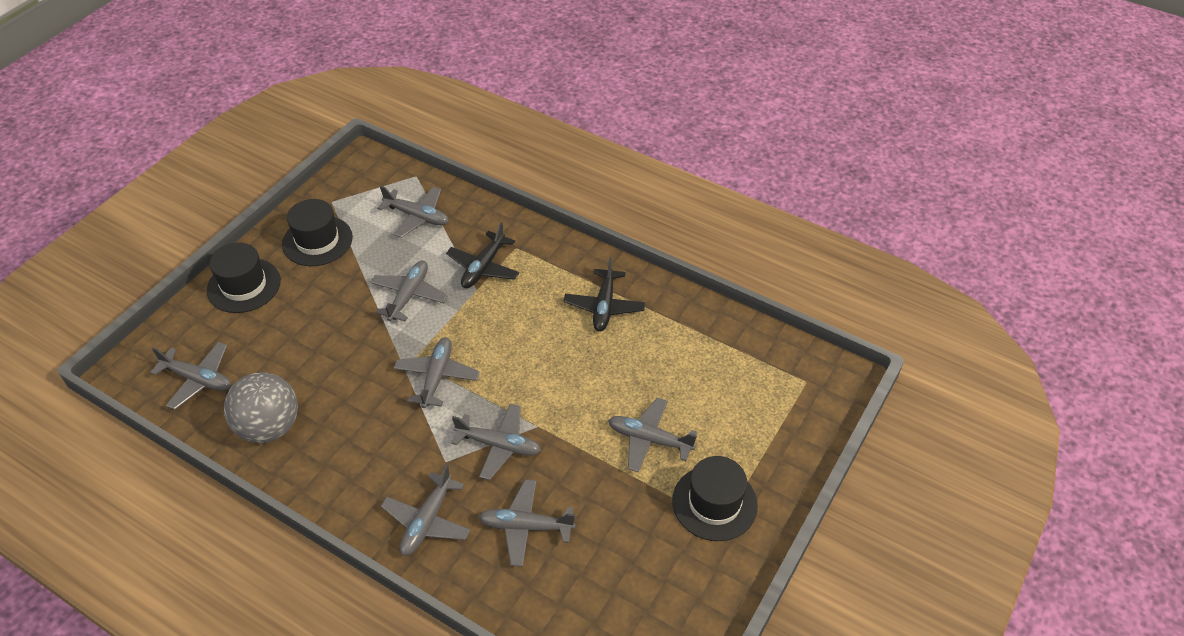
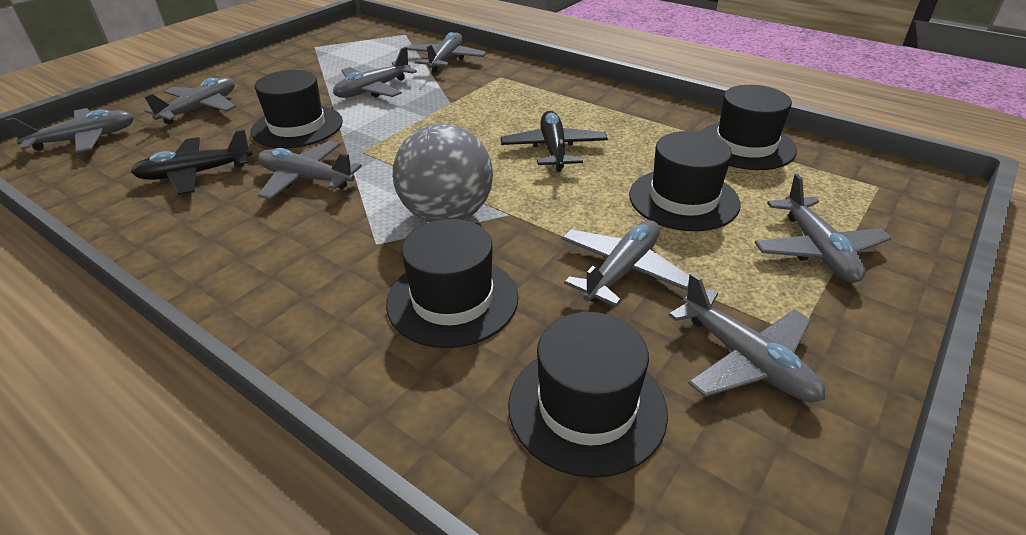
black hat: 3 -> 5

